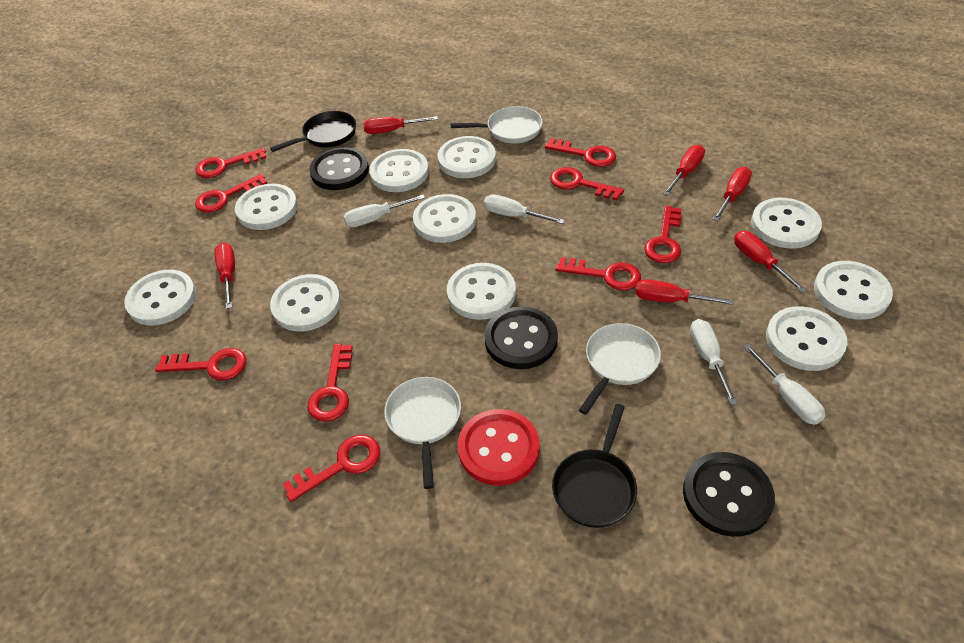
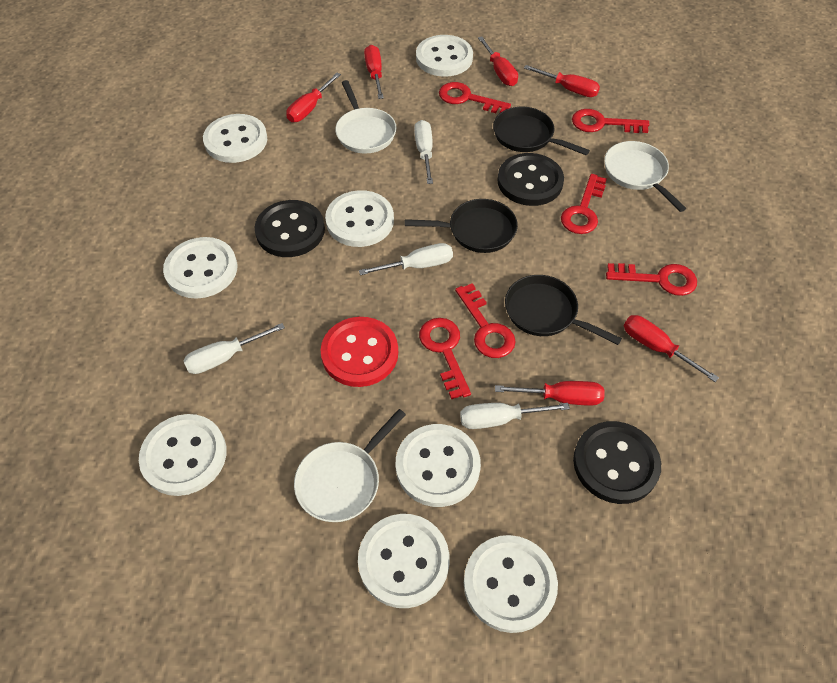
black pan: 2 -> 3
red key: 9 -> 6
white button: 10 -> 8

